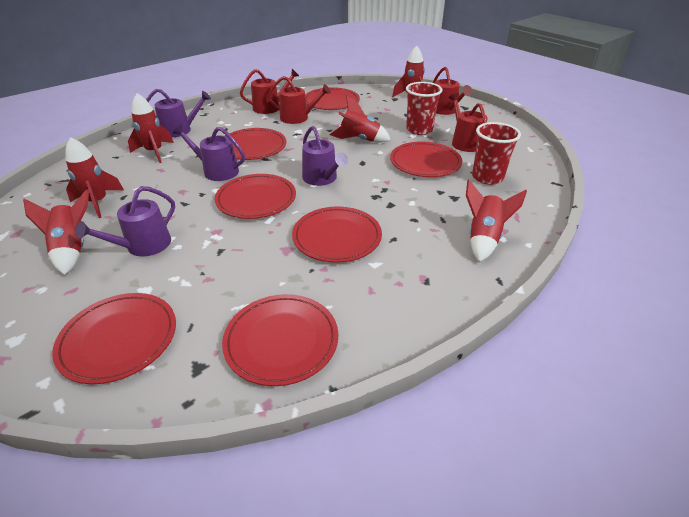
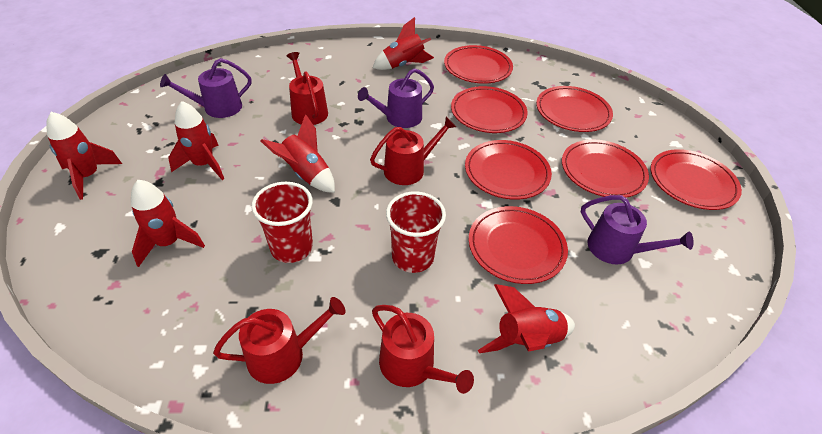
purple watering can: 4 -> 3

